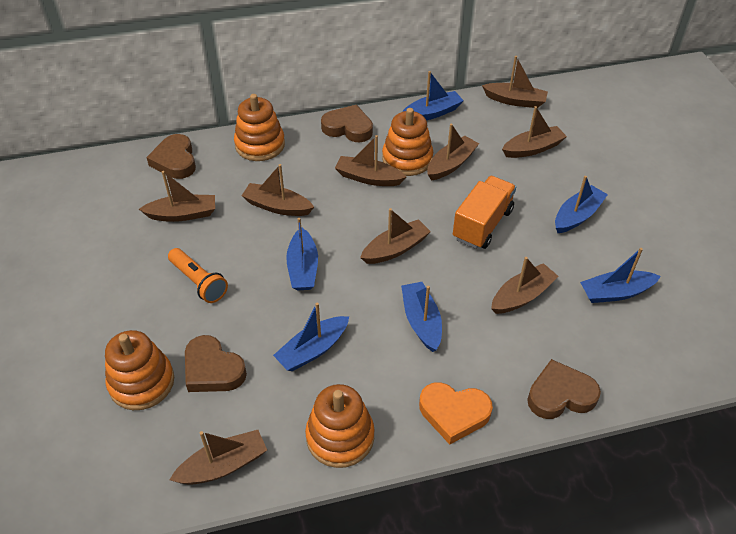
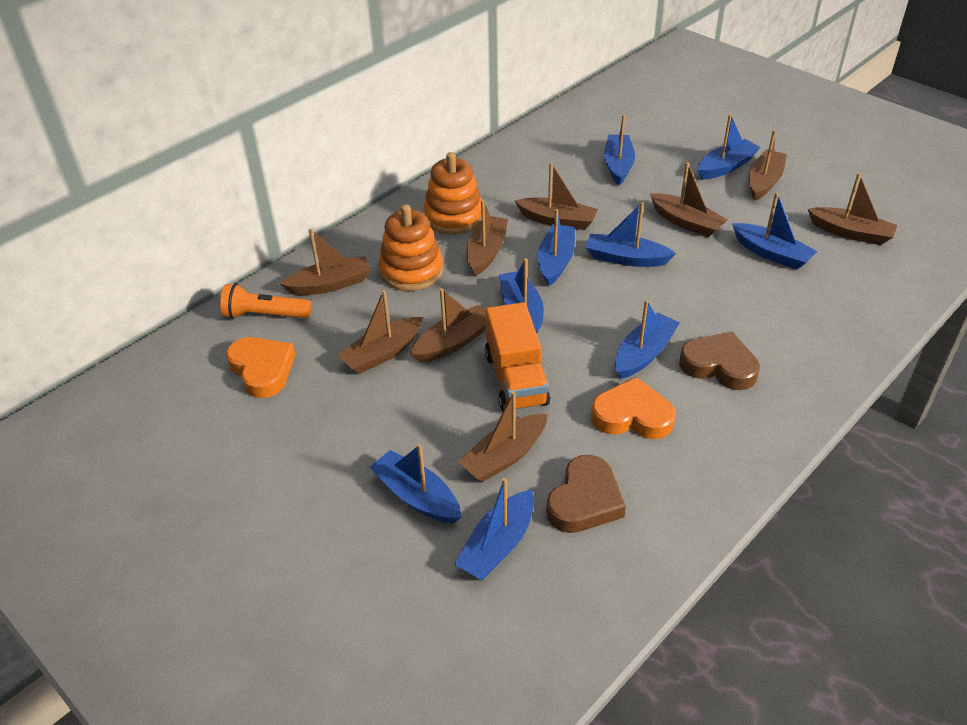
blue boat: 6 -> 9
brown heart: 4 -> 2
orange heart: 1 -> 2
orange stacking toy: 4 -> 2

